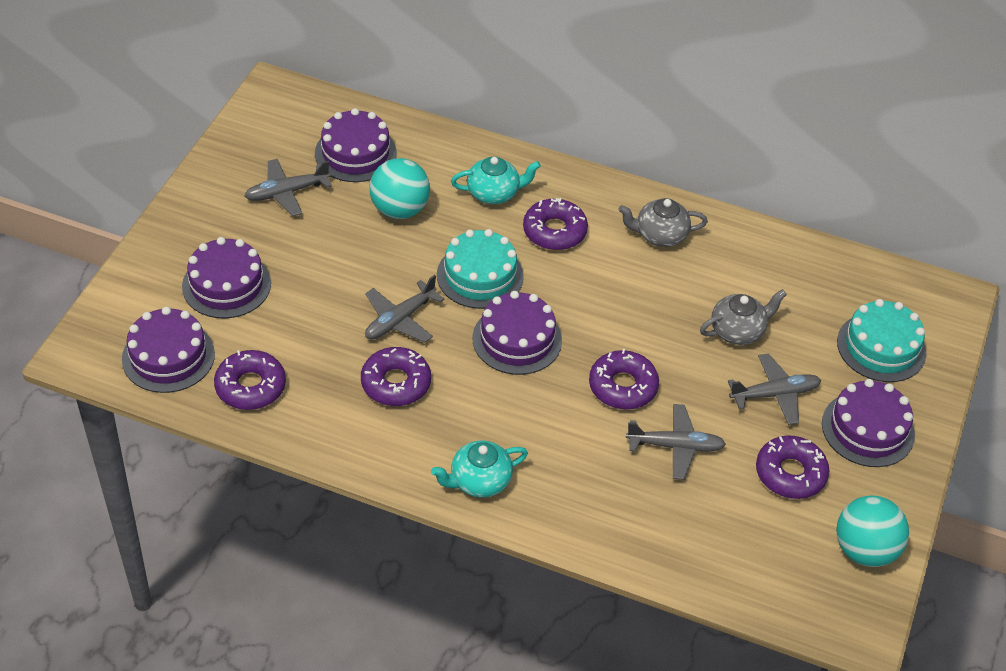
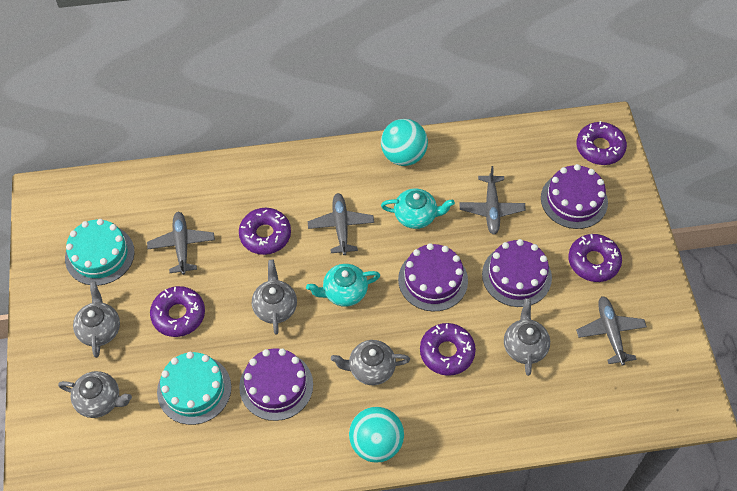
grey teapot: 2 -> 5
purple cake: 5 -> 4

